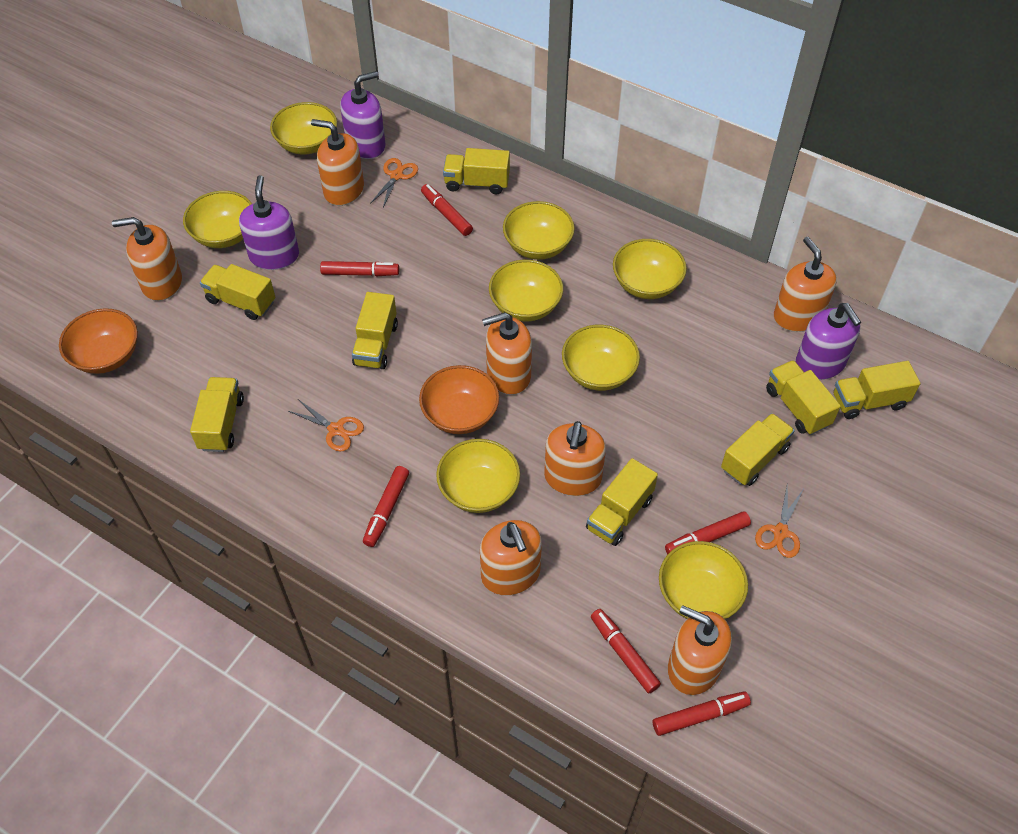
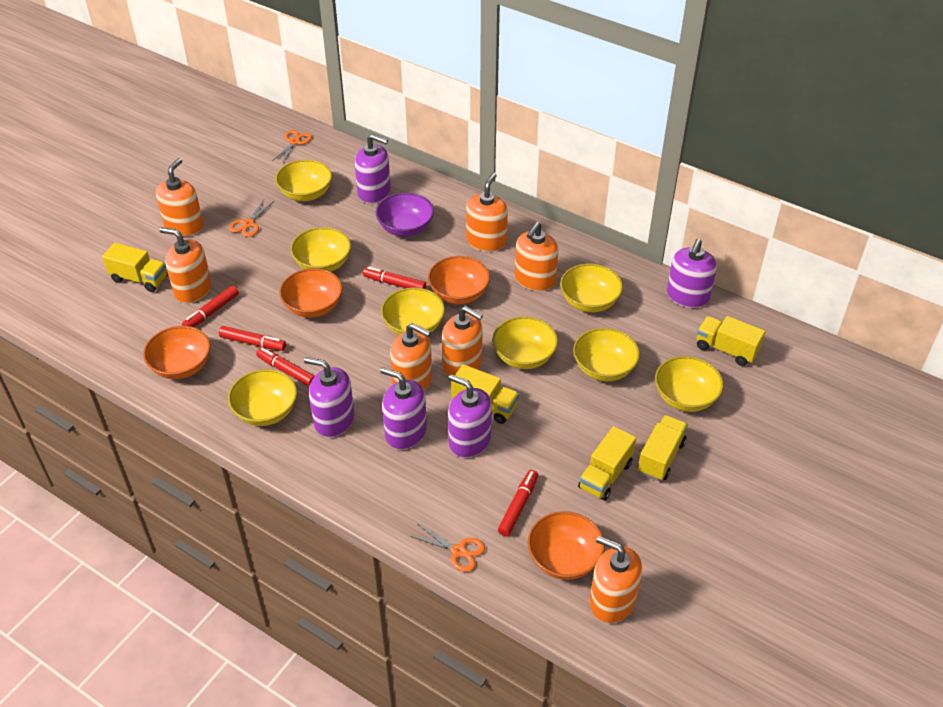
orange bowl: 2 -> 4
purple bowl: 0 -> 1
purple soap dispenser: 3 -> 5
red marker: 6 -> 5
yellow truck: 8 -> 5

